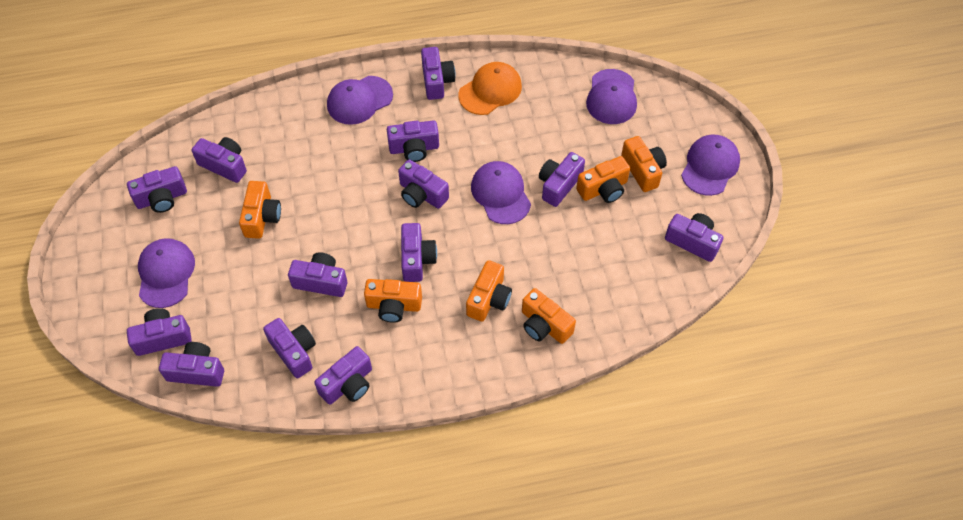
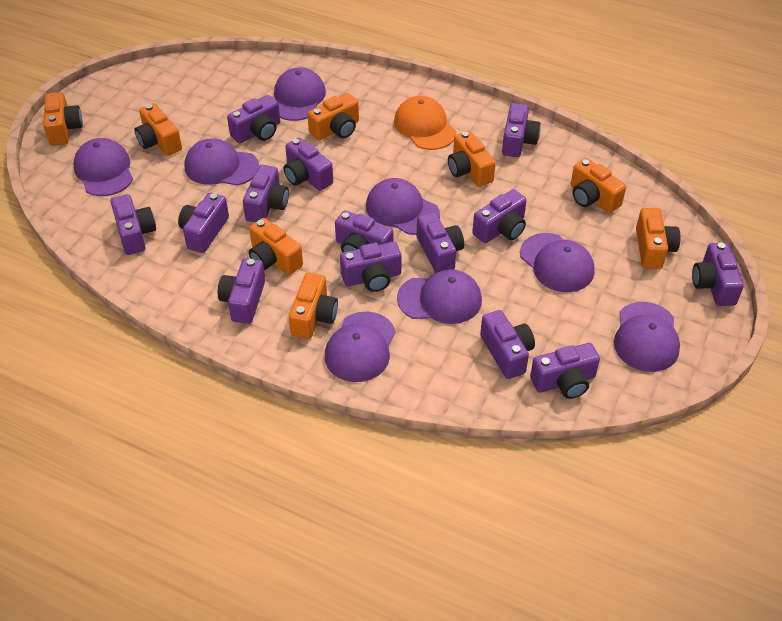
orange camera: 6 -> 8
purple camera: 13 -> 14
purple cap: 5 -> 8

